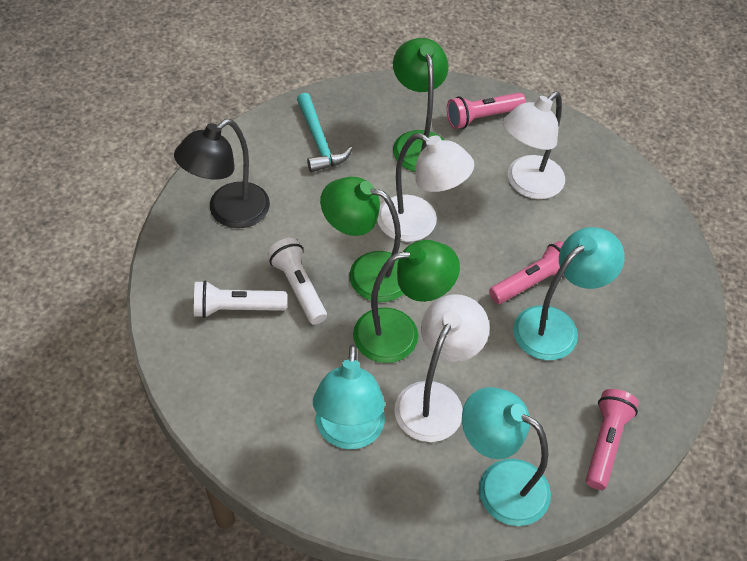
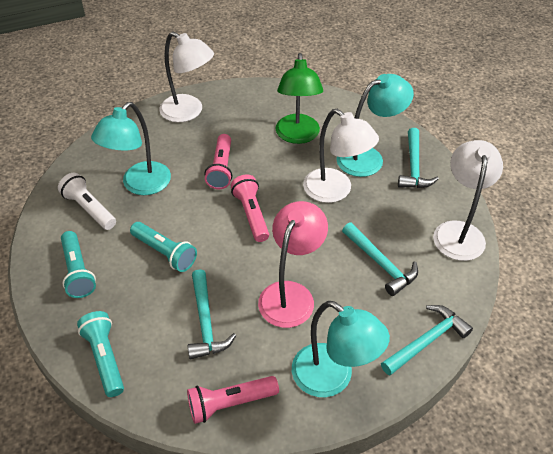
black lamp: 1 -> 0
green lamp: 3 -> 1
pink lamp: 0 -> 1
turquoise flashlight: 0 -> 3
turquoise hammer: 1 -> 4
white flashlight: 2 -> 1

